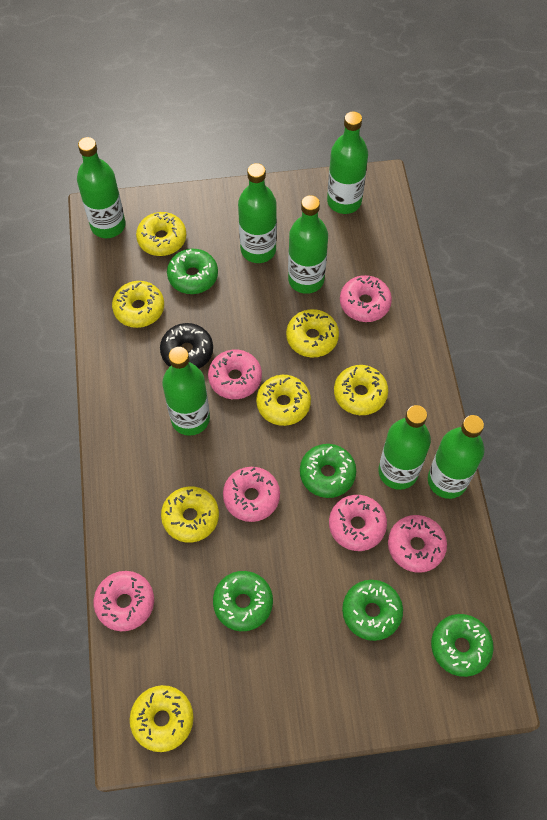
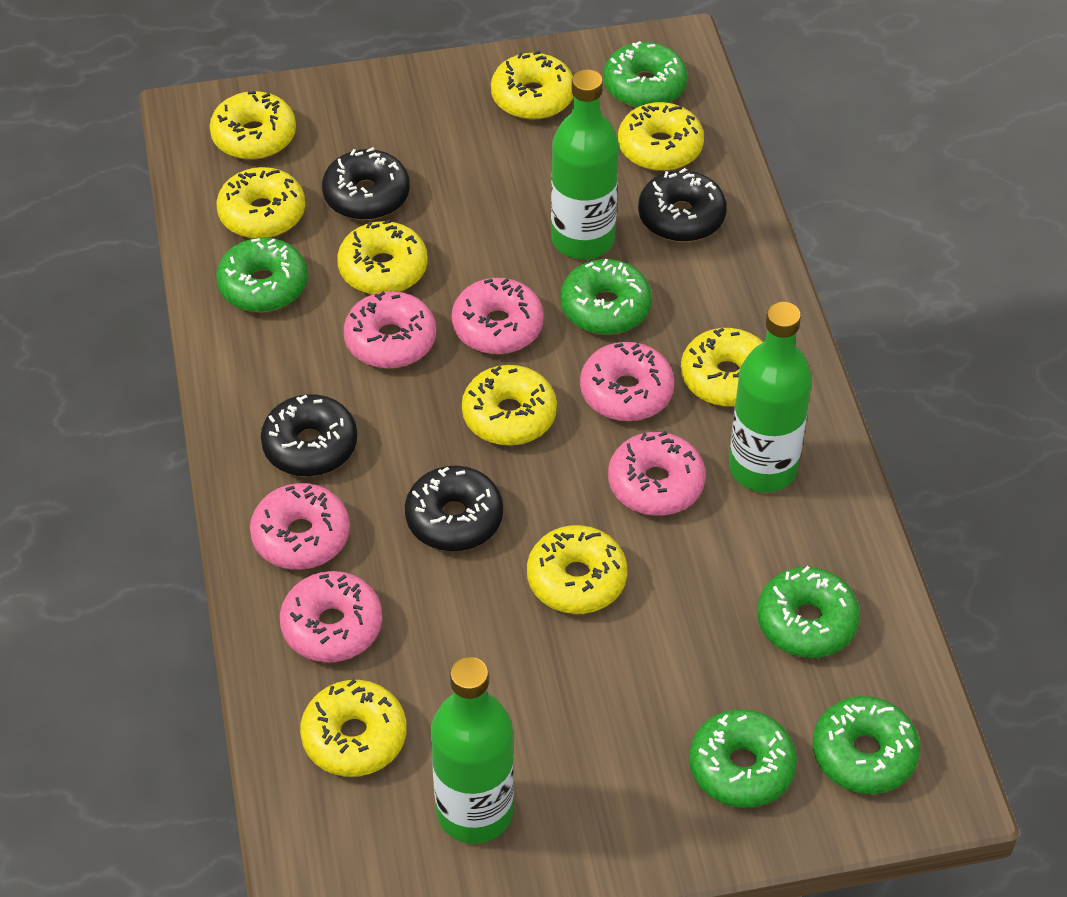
black donut: 1 -> 4
green bottle: 7 -> 3
green donut: 5 -> 6
yellow donut: 7 -> 9

